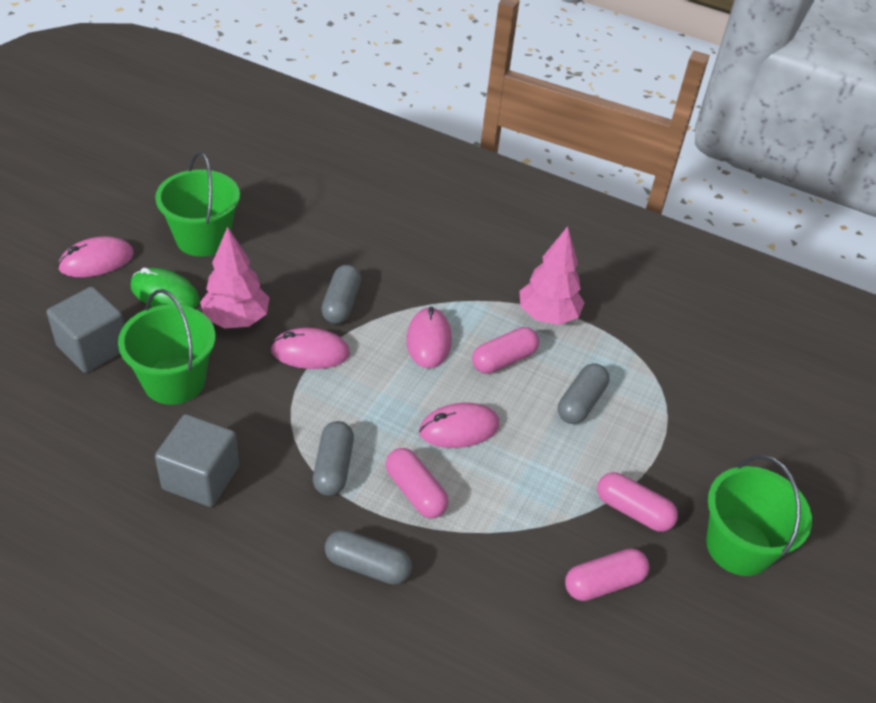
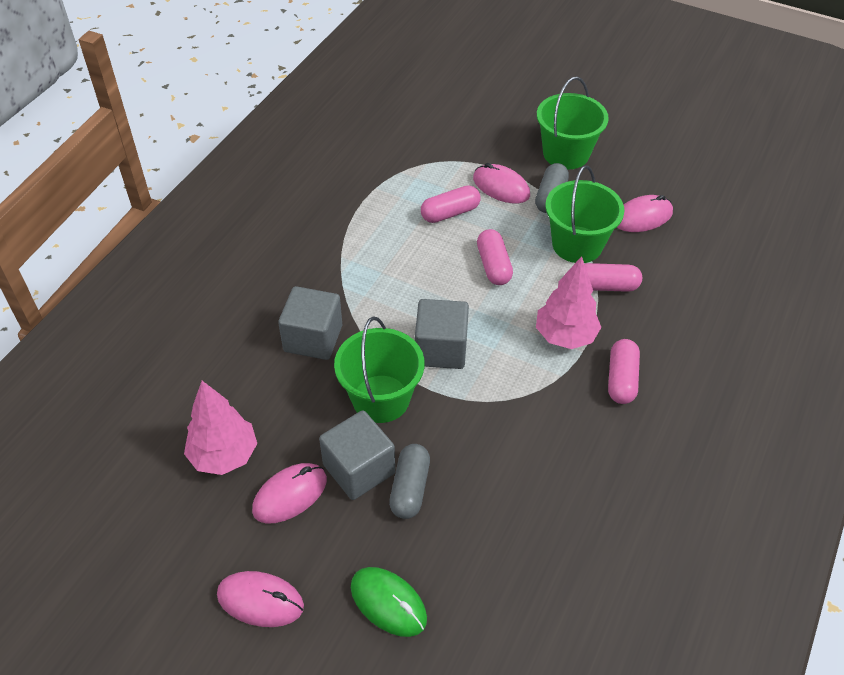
grey capsule: 4 -> 2
grey cube: 2 -> 3

